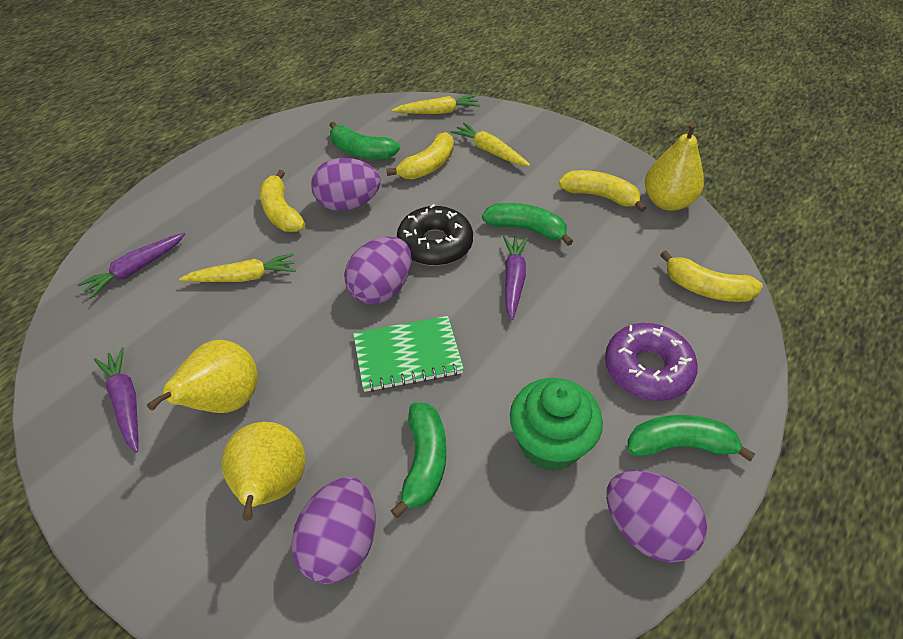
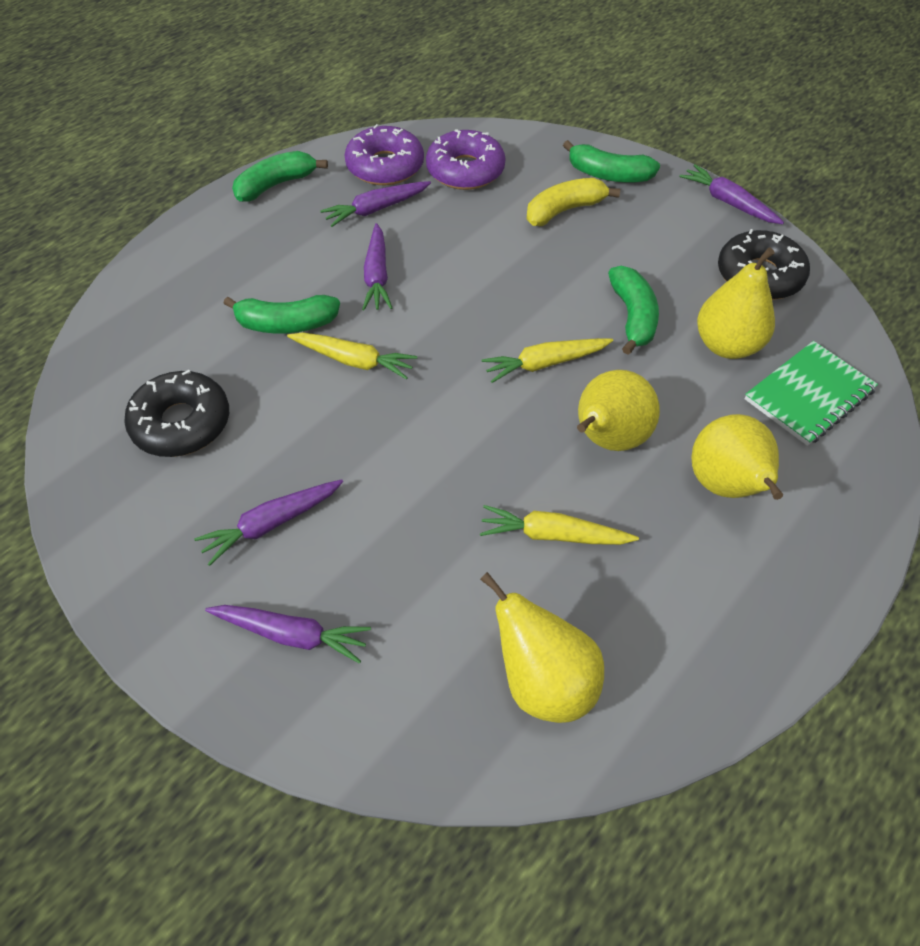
black donut: 1 -> 2
green cupcake: 1 -> 0
purple carrot: 3 -> 5
purple donut: 1 -> 2
purple egg: 4 -> 0
yellow banana: 4 -> 1
yellow pear: 3 -> 4

